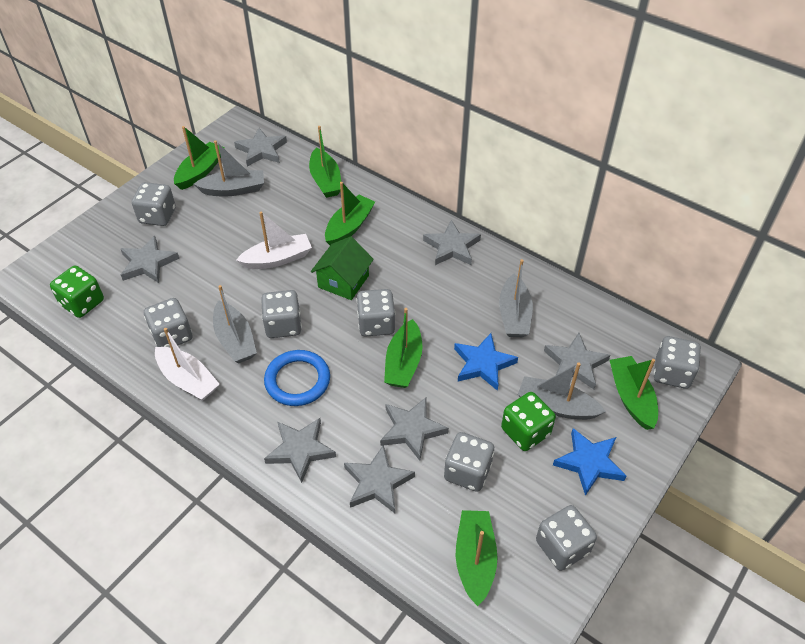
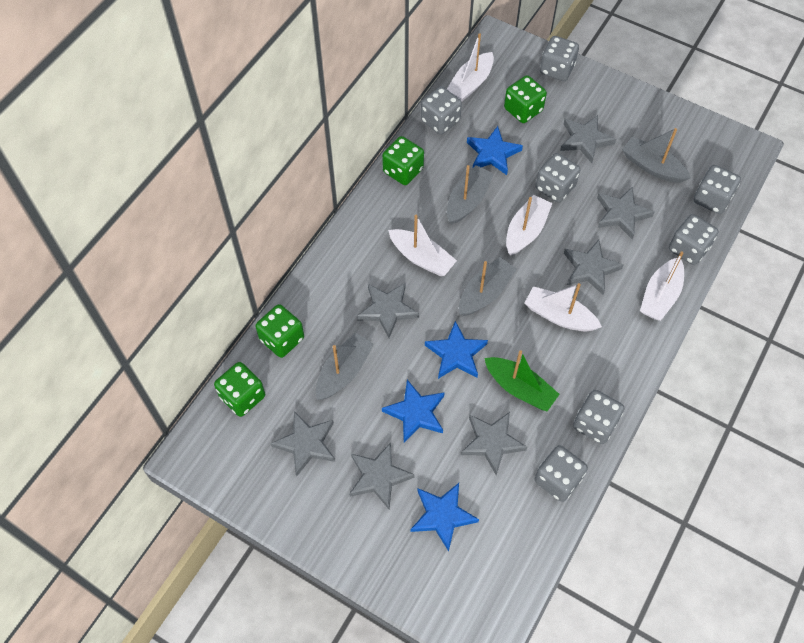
blue ring: 1 -> 0
blue star: 2 -> 4
green boat: 6 -> 1
green dice: 2 -> 4
green house: 1 -> 0
white boat: 2 -> 5

